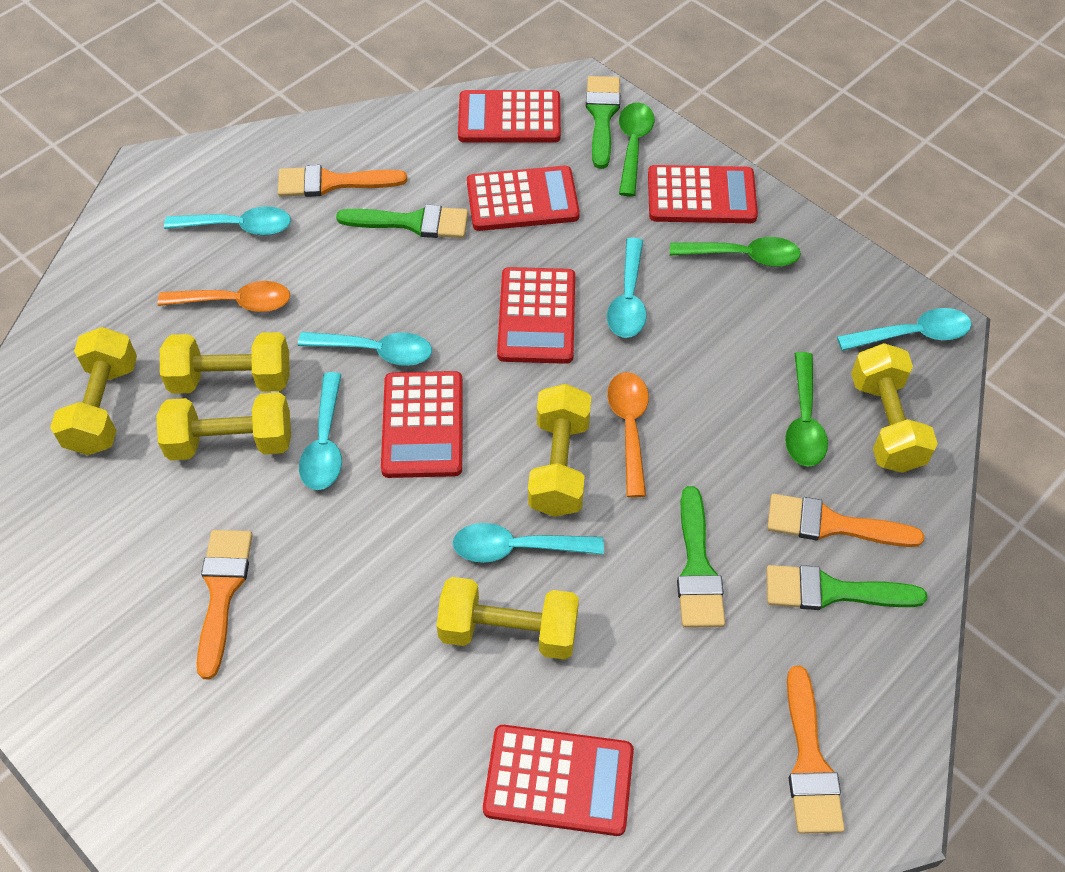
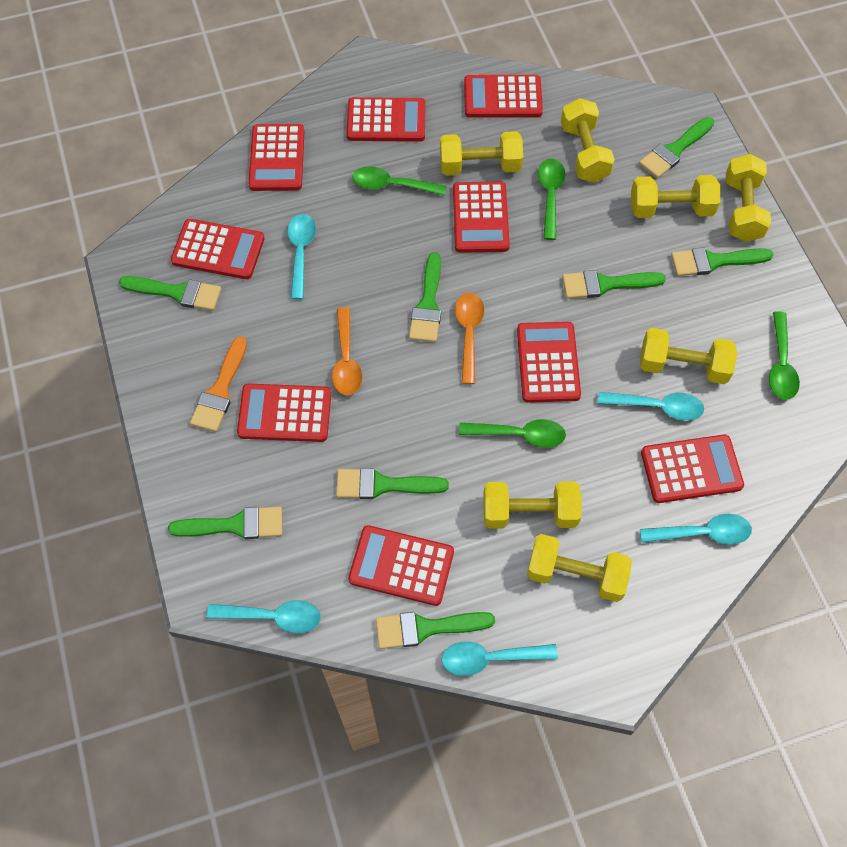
green brush: 4 -> 8
green spoon: 3 -> 4
orange brush: 4 -> 1
red calculator: 6 -> 9
turquoise spoon: 6 -> 5
yellow dumbbell: 6 -> 7

